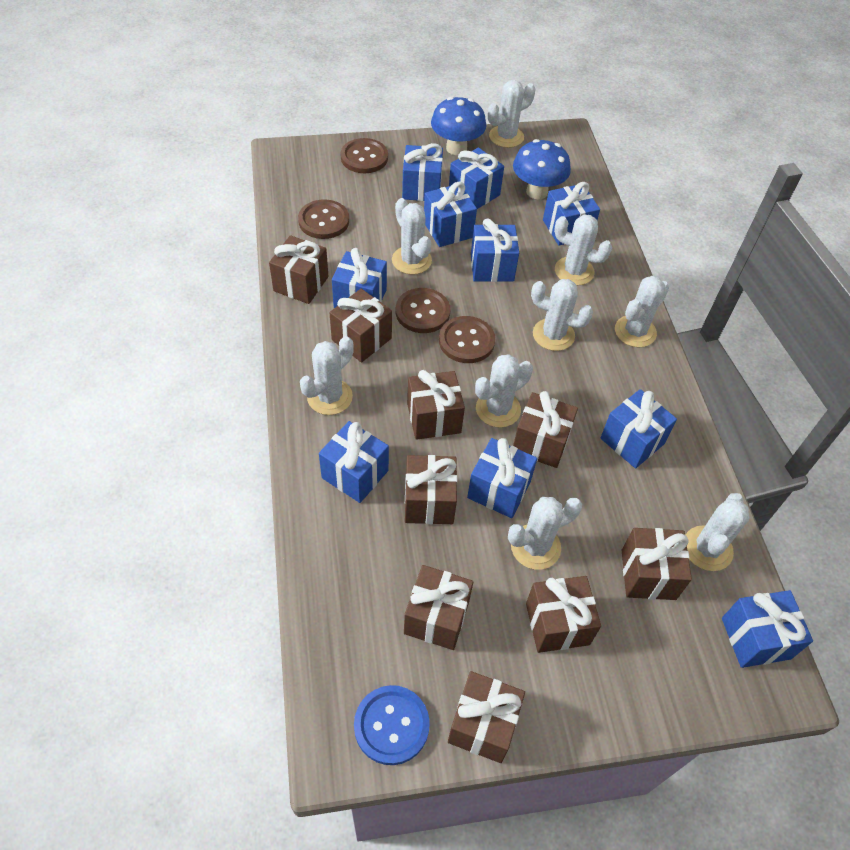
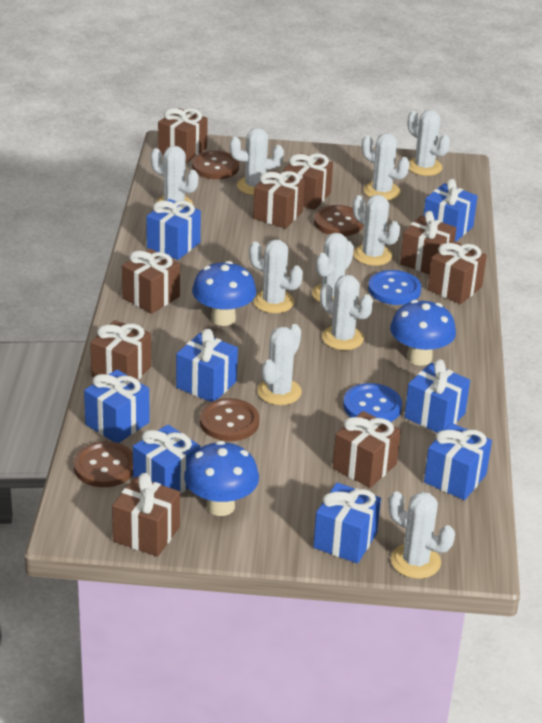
blue button: 1 -> 2
blue gift: 10 -> 8
blue mushroom: 2 -> 3
white cactus: 9 -> 10

